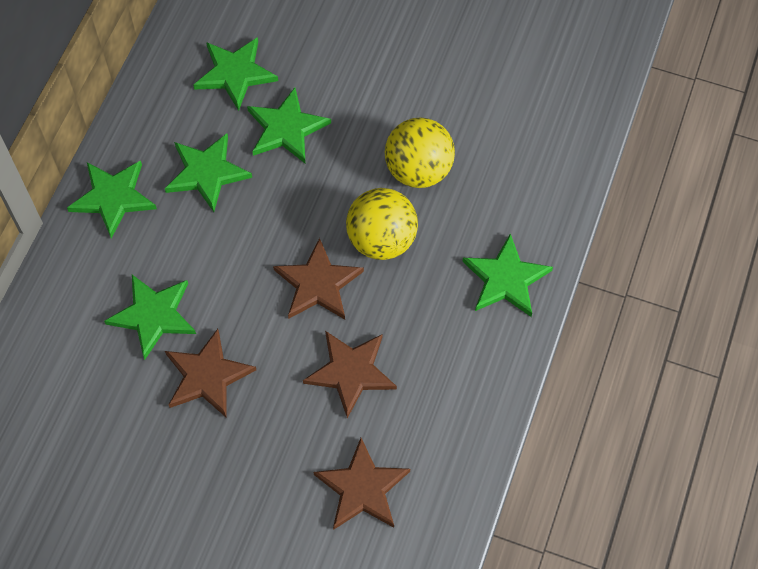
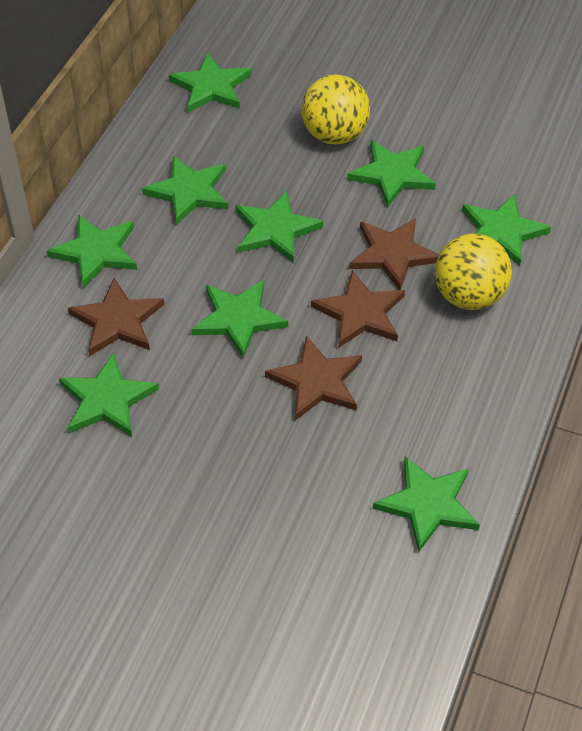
green star: 6 -> 9

